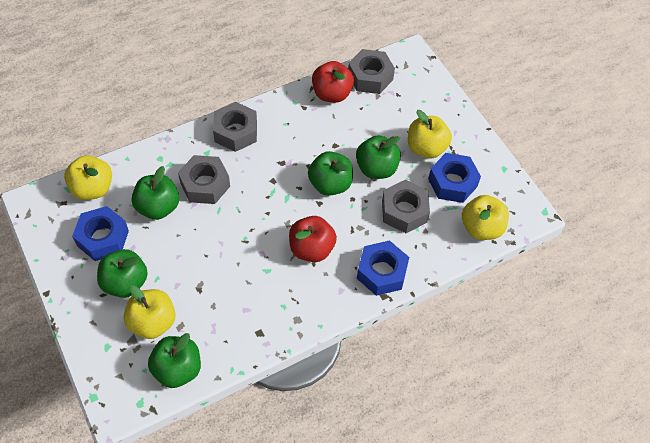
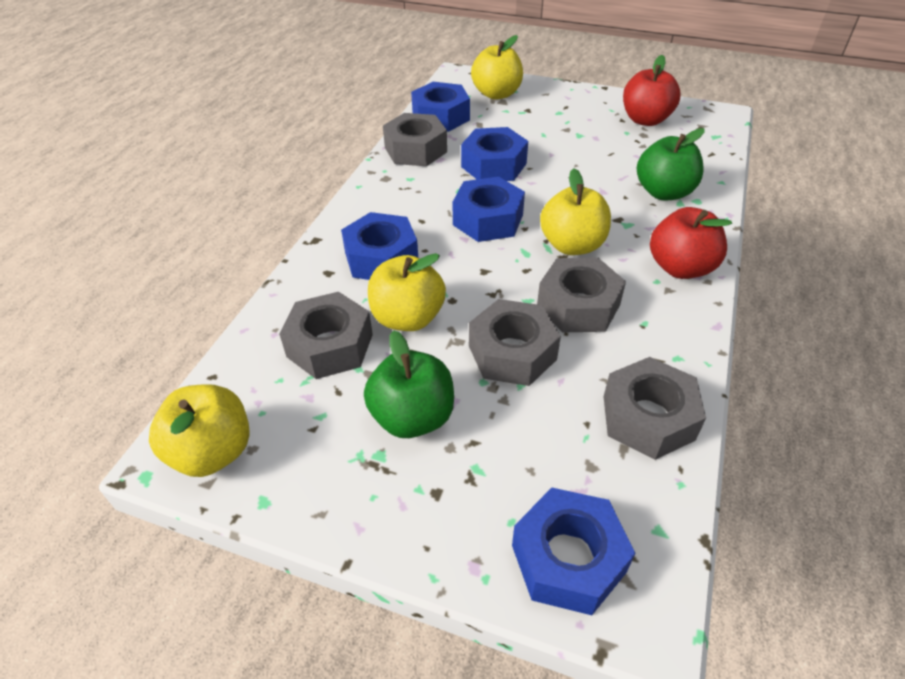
blue nut: 3 -> 5
green apple: 5 -> 2
grey nut: 4 -> 5

